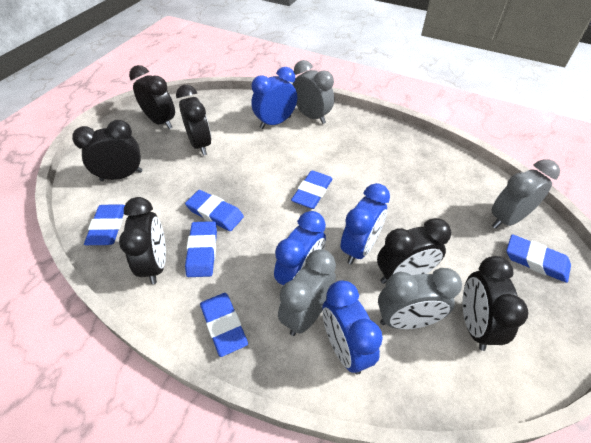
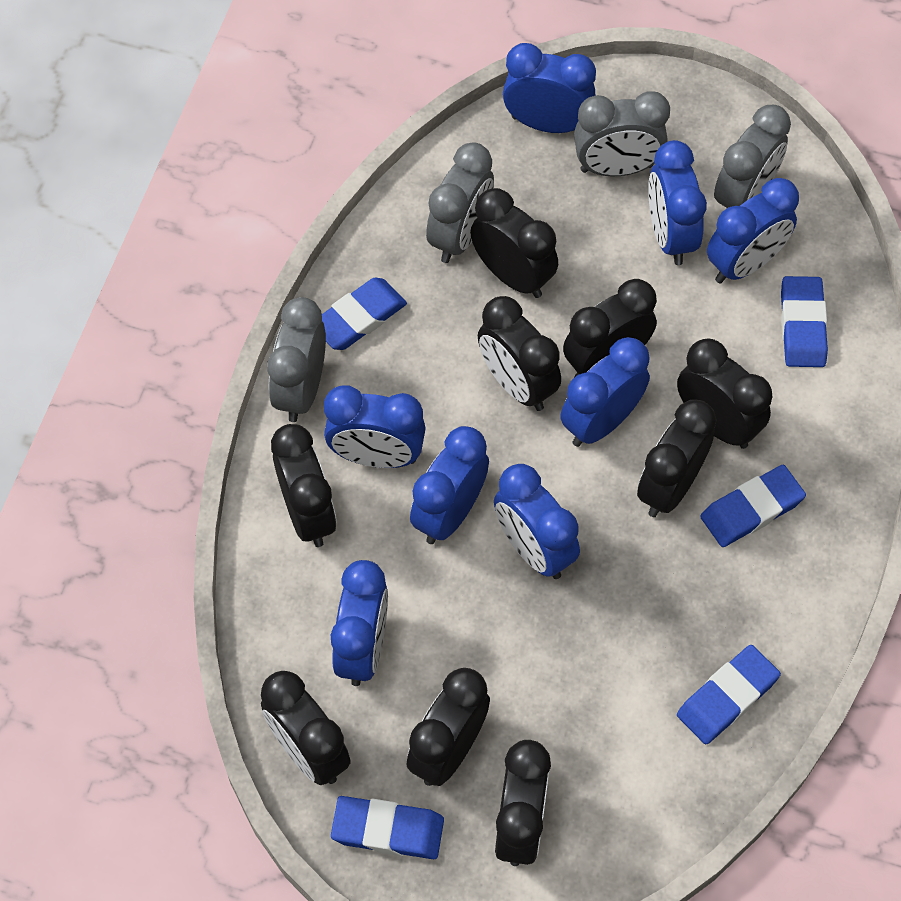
black clock: 6 -> 9
blue clock: 4 -> 8
blue eraser: 6 -> 5

